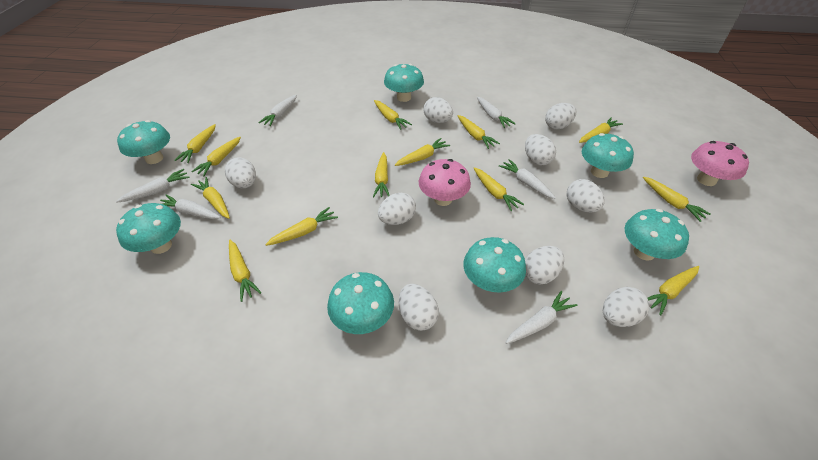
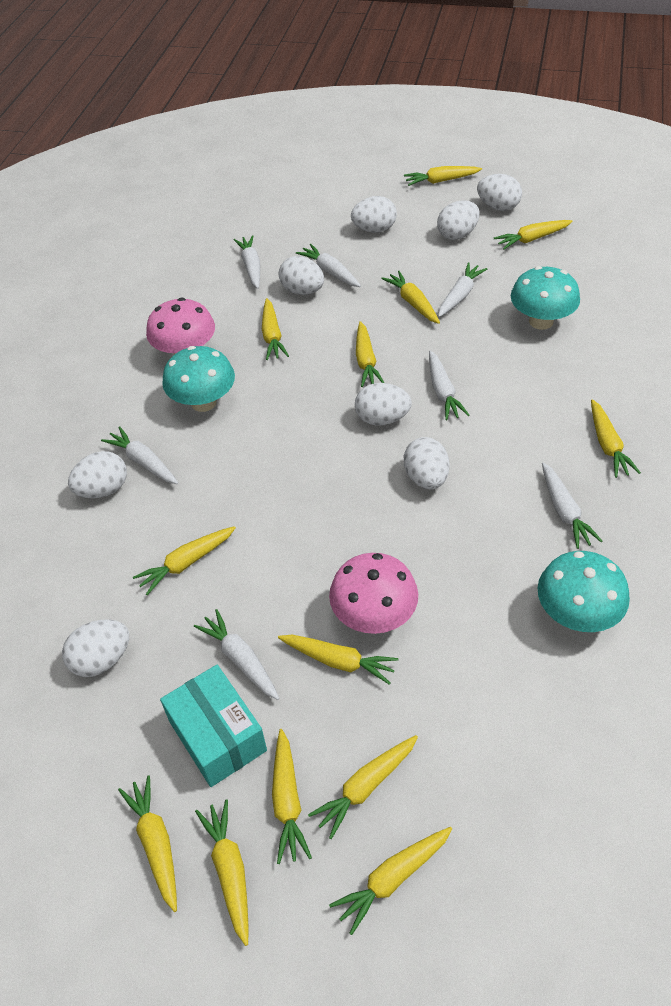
turquoise box: 0 -> 1
turquoise mushroom: 7 -> 3
white carrot: 6 -> 7
white egg: 9 -> 8

